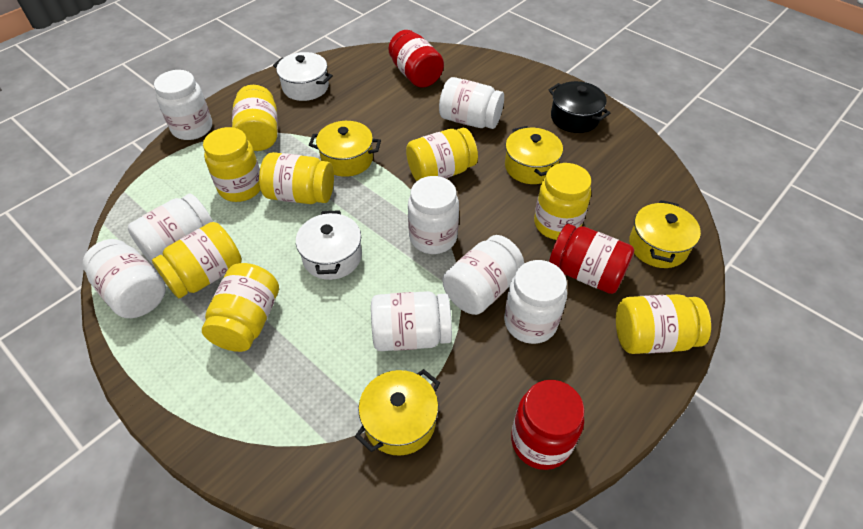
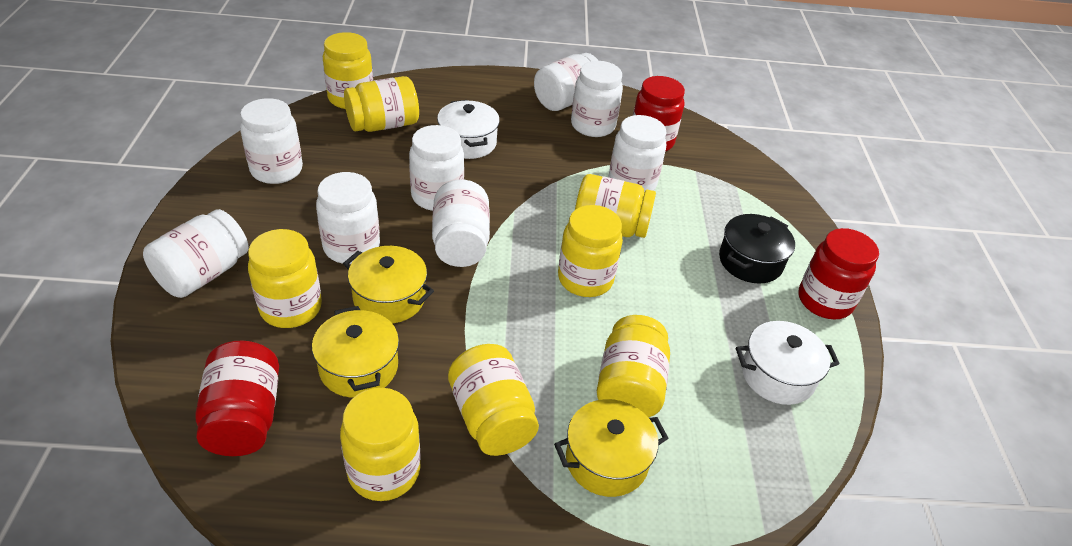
yellow pot: 4 -> 3

